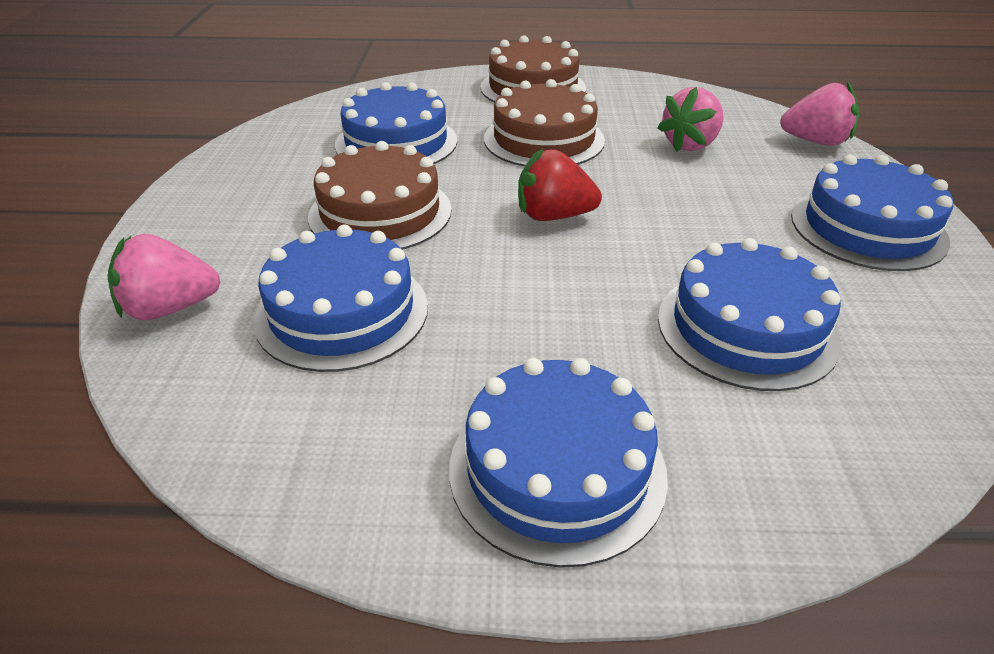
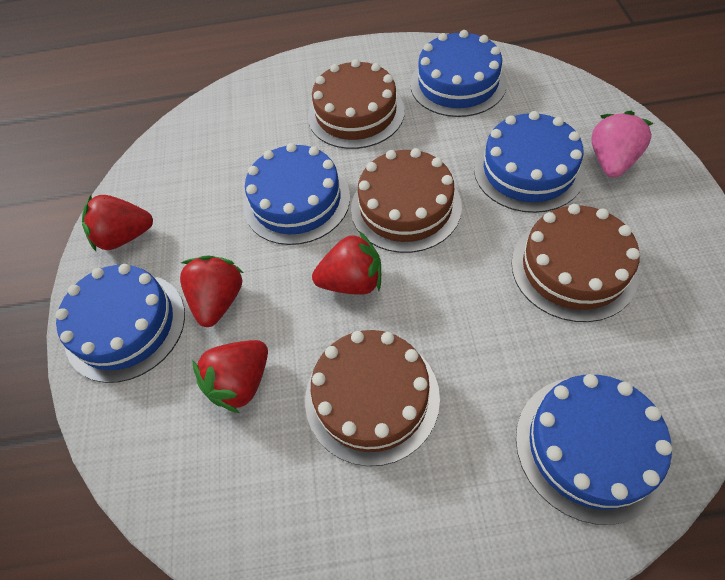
brown cake: 3 -> 4
pink strawberry: 3 -> 1
red strawberry: 1 -> 4

